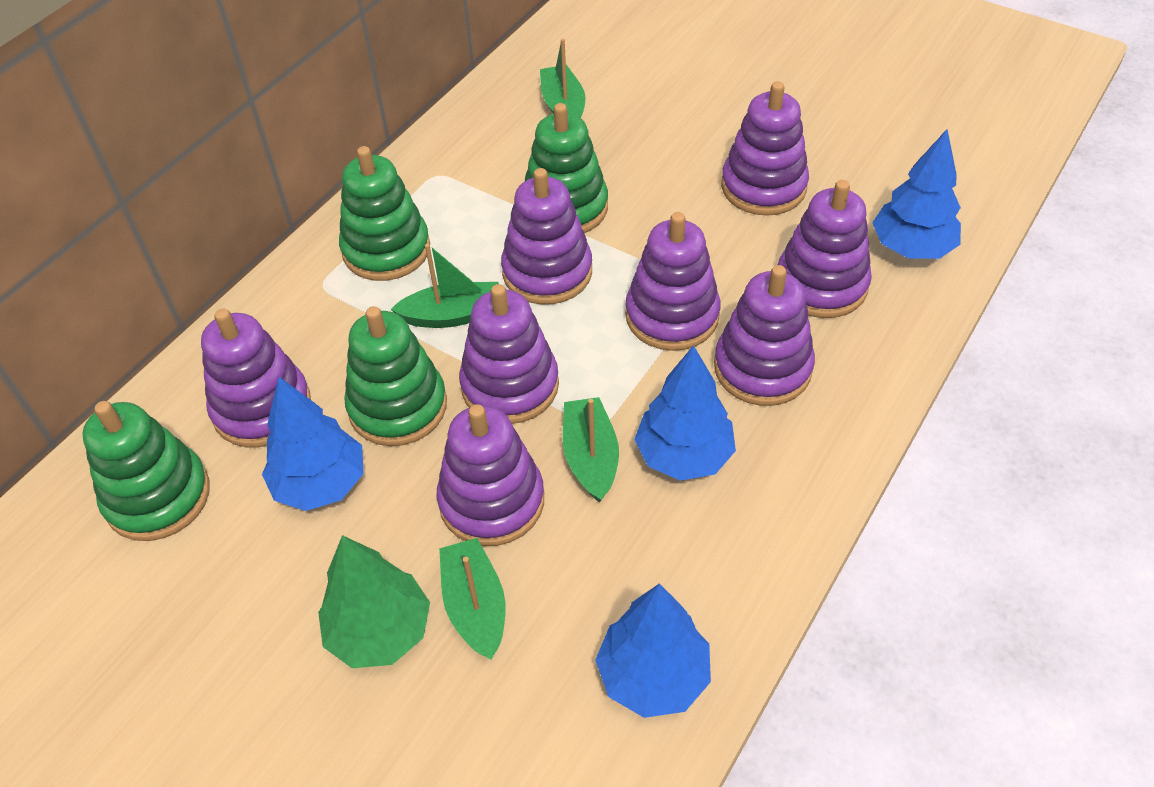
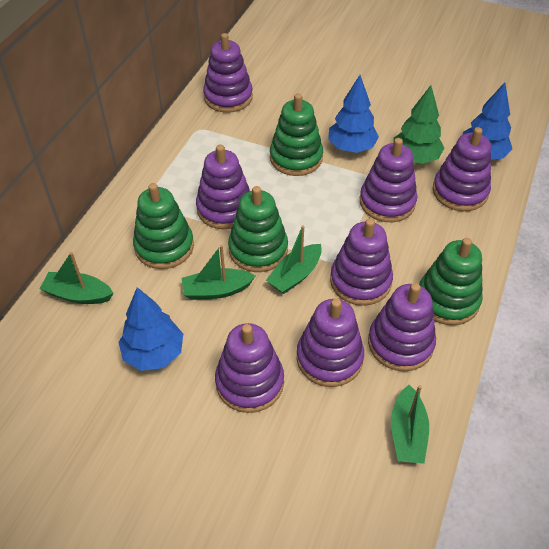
blue tree: 4 -> 3

